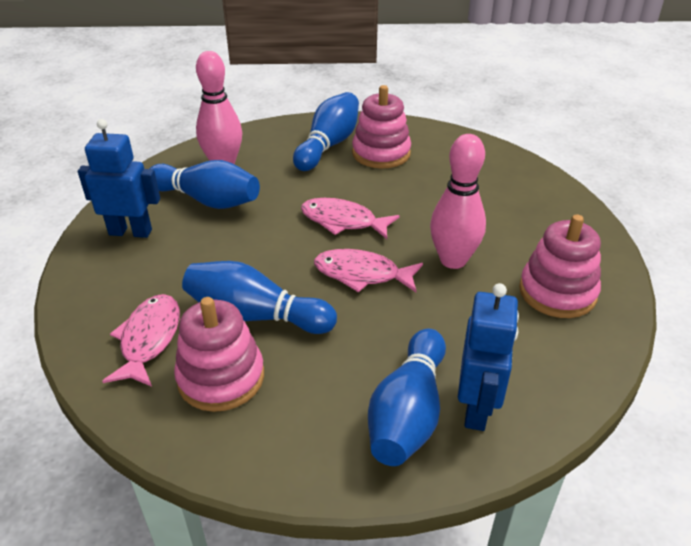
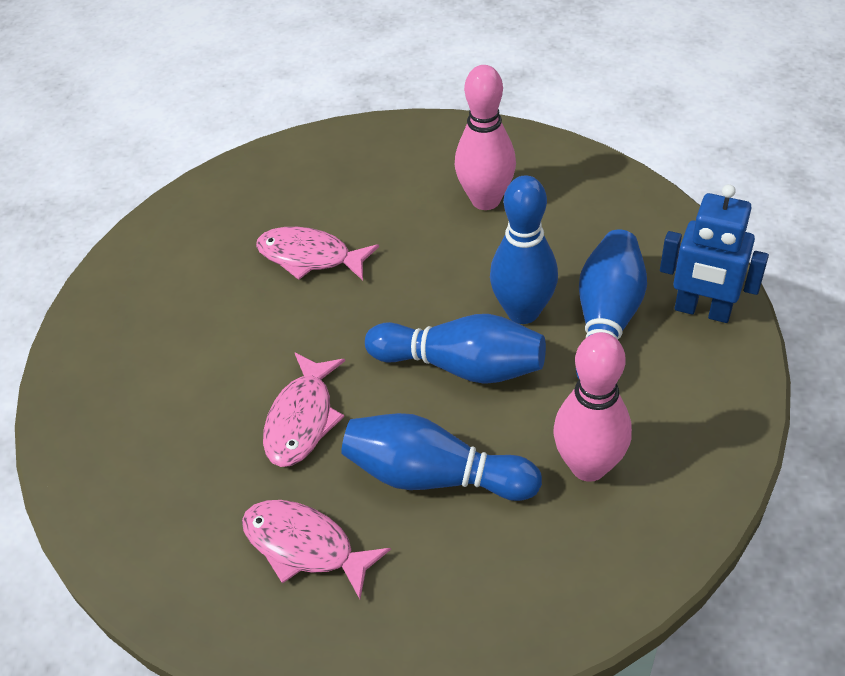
blue robot: 2 -> 1
pink stacking toy: 3 -> 0

